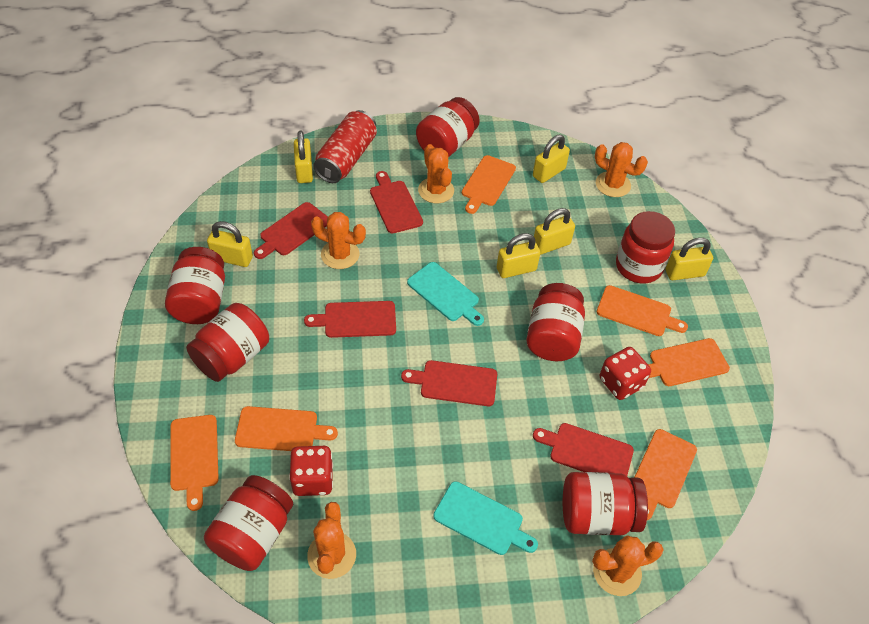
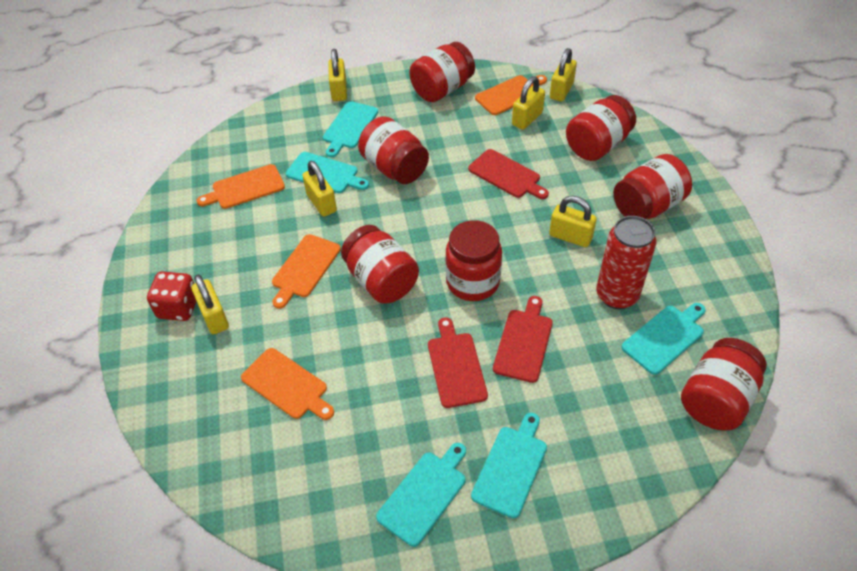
orange cactus: 5 -> 0
orange cutting board: 6 -> 4
red cutting board: 5 -> 3
red dice: 2 -> 1
turquoise cutting board: 2 -> 5

